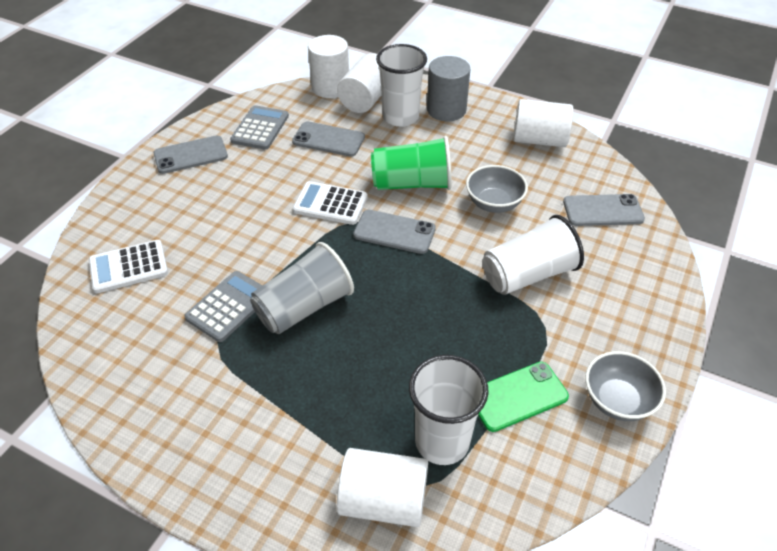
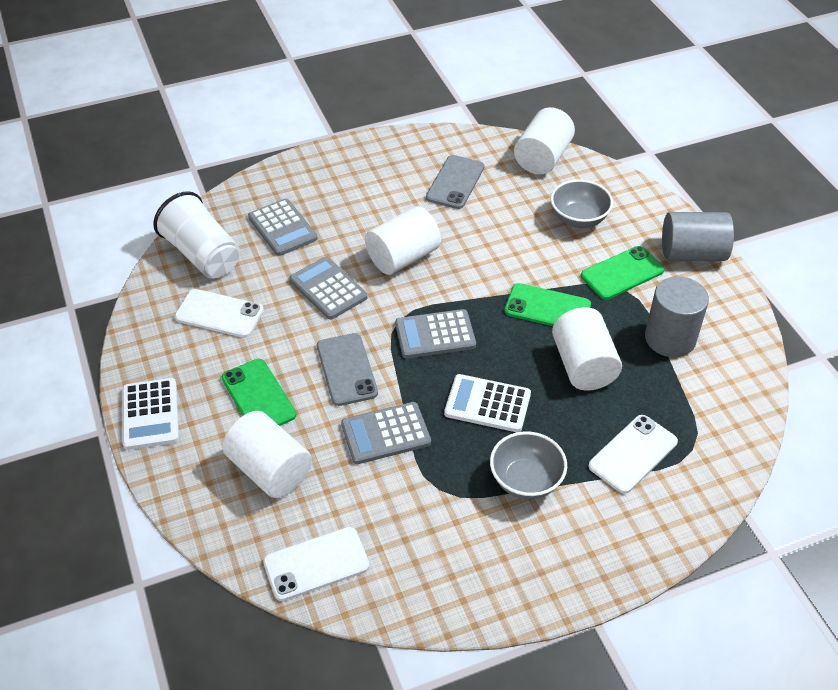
green cup: 1 -> 0
green phone: 1 -> 3
grey calculator: 2 -> 4
grey cup: 1 -> 0
grey cylinder: 1 -> 2
grey phone: 4 -> 2
white cup: 3 -> 1
white phone: 0 -> 3

